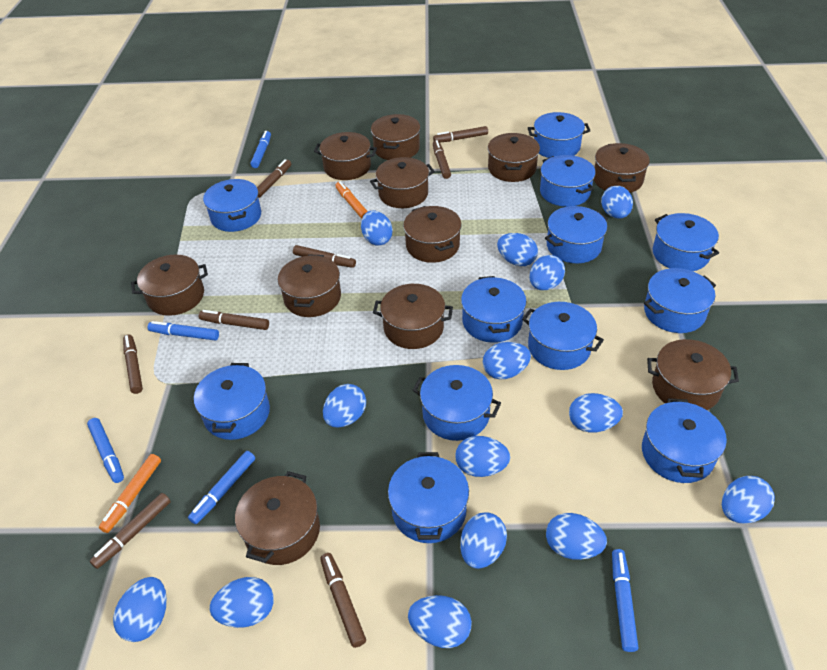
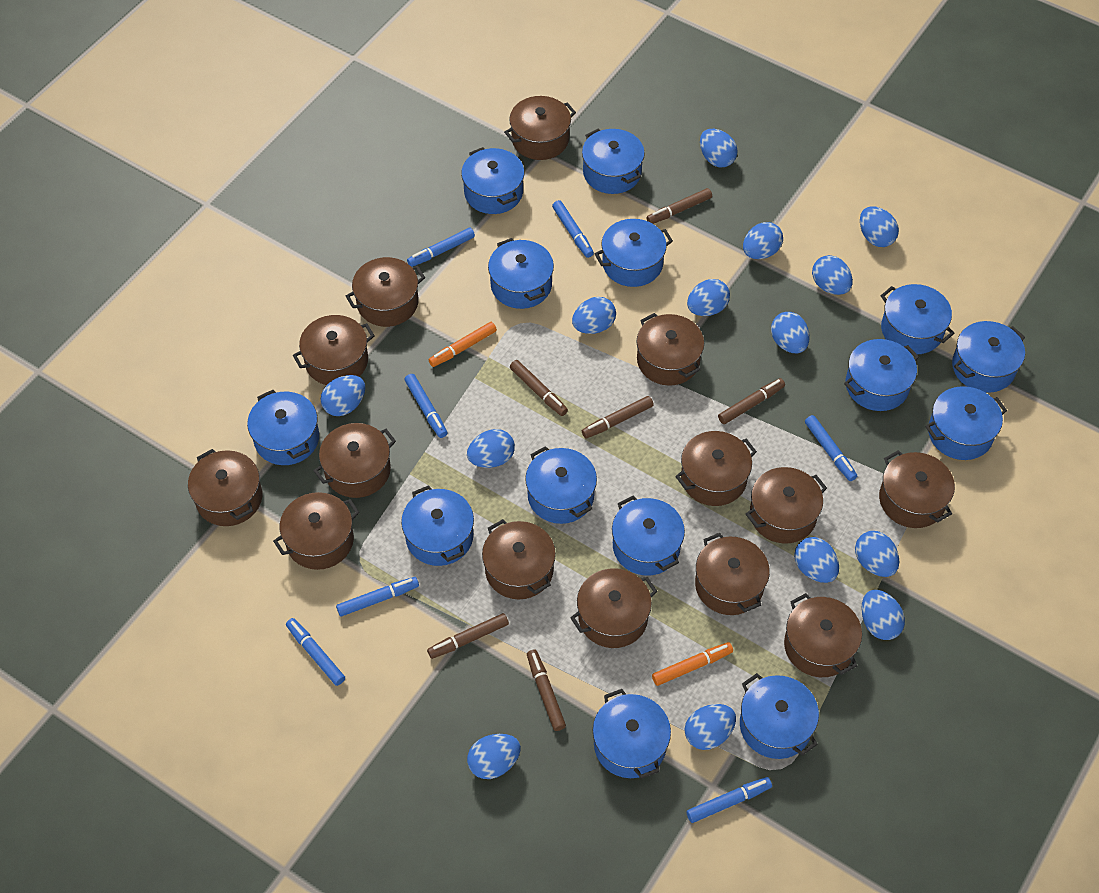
blue marker: 5 -> 7
blue pot: 12 -> 14
brown marker: 8 -> 6
brown pot: 11 -> 14

